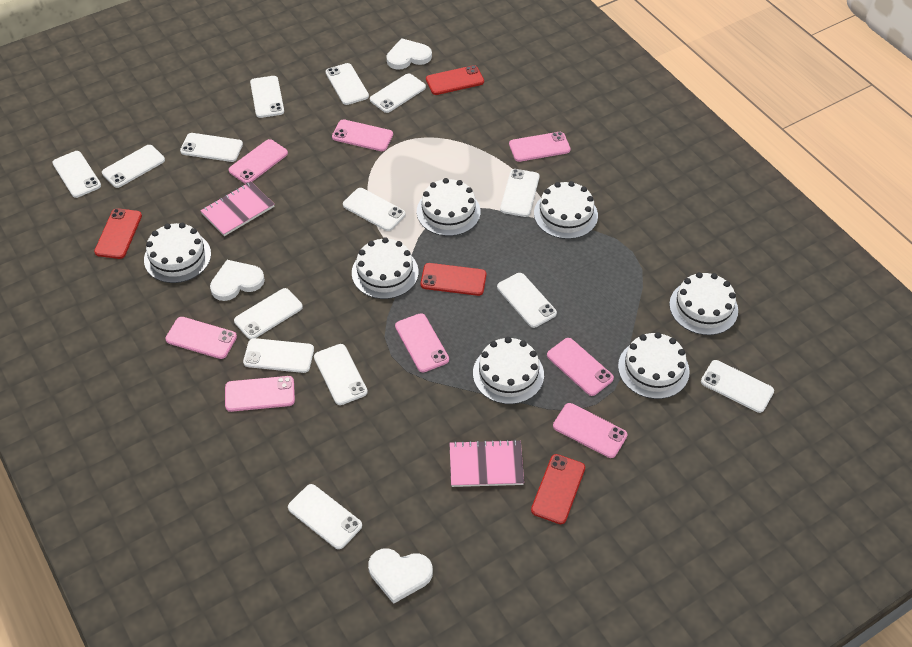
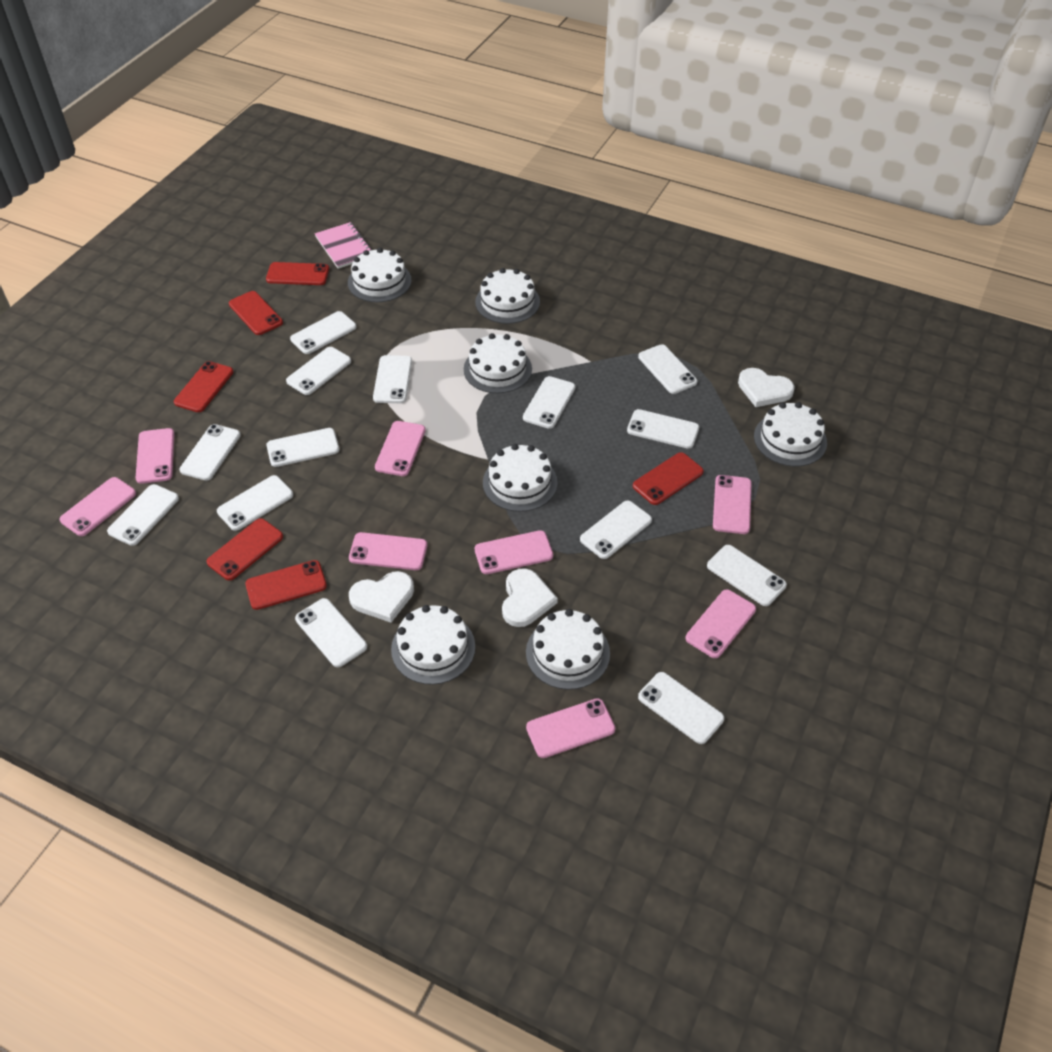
pink notebook: 2 -> 1
red phone: 4 -> 6

